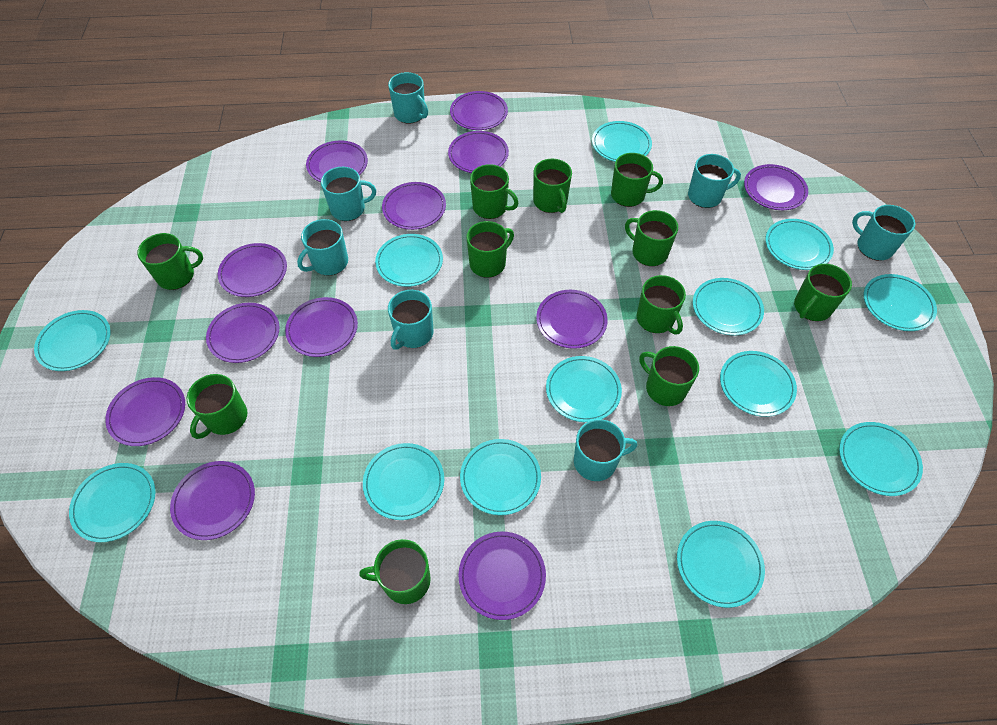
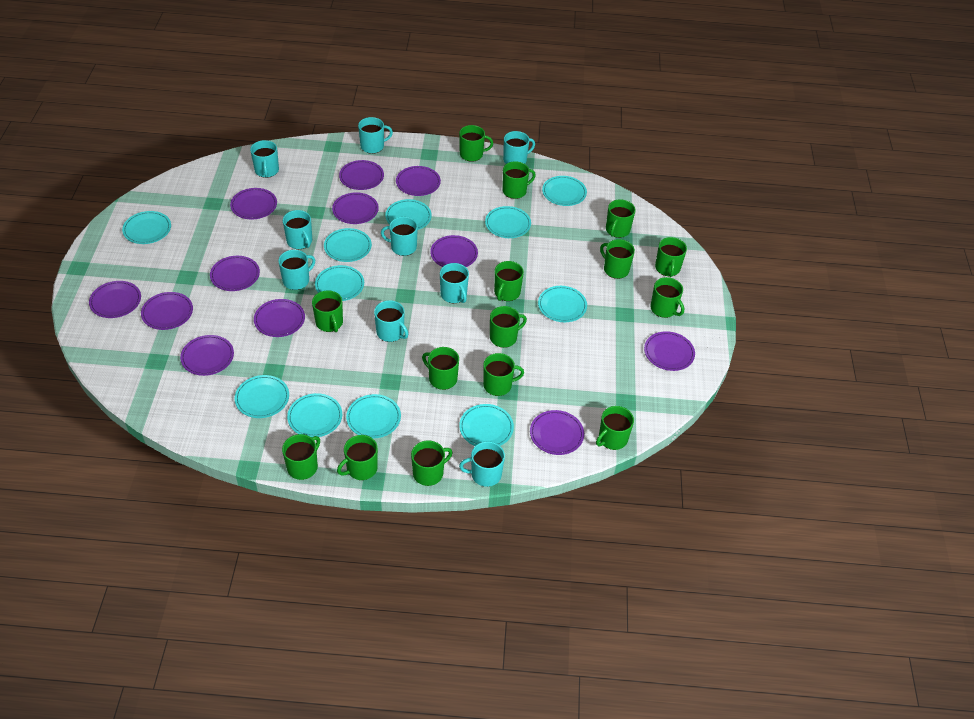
green mug: 11 -> 15
turquoise mug: 7 -> 9
turquoise plate: 13 -> 11

